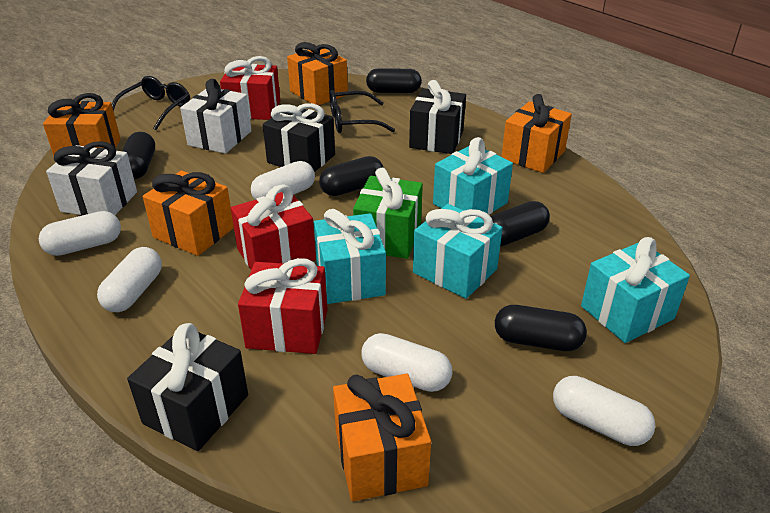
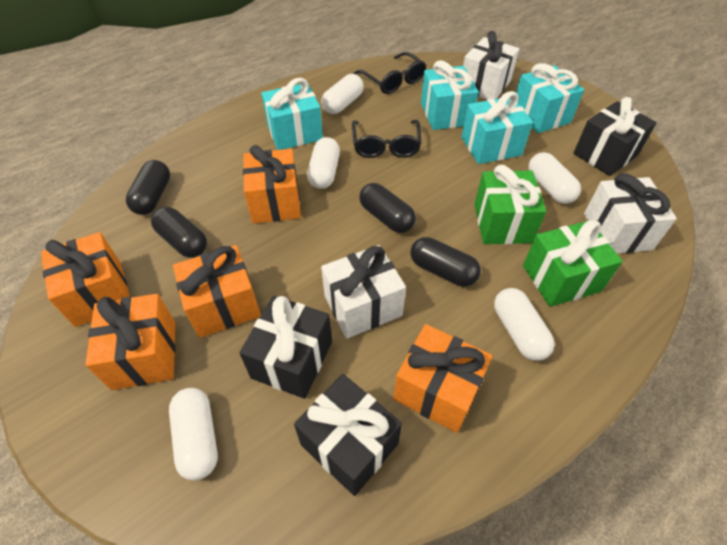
black capsule: 5 -> 4
green gift: 1 -> 2
red gift: 3 -> 0
white gift: 2 -> 3

